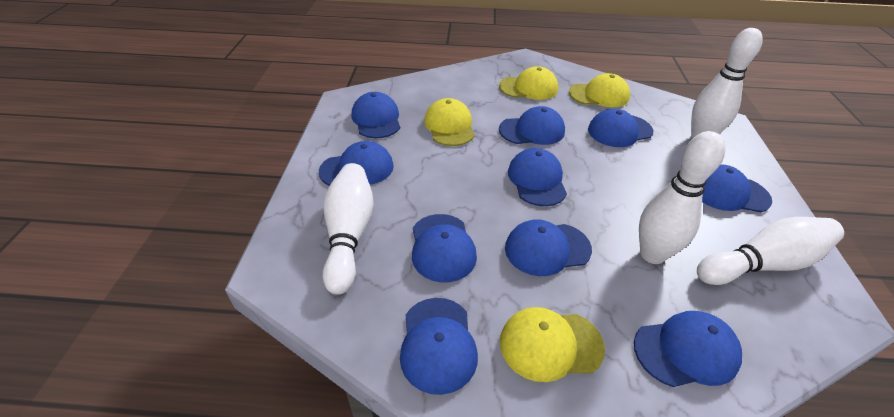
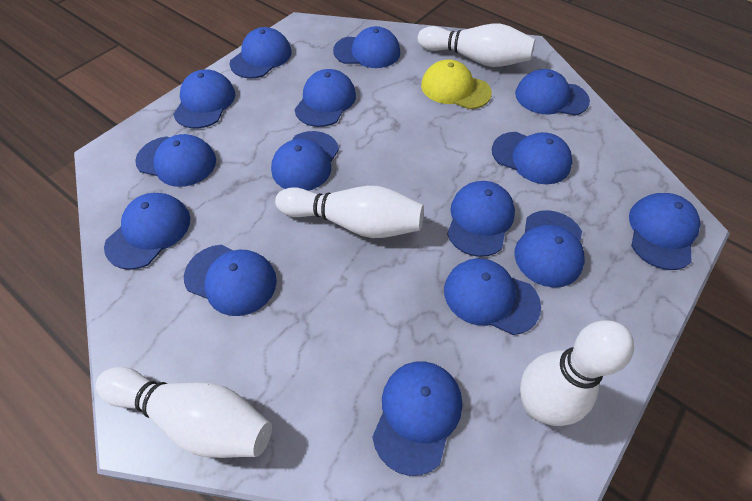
blue cap: 10 -> 15
yellow cap: 4 -> 1

